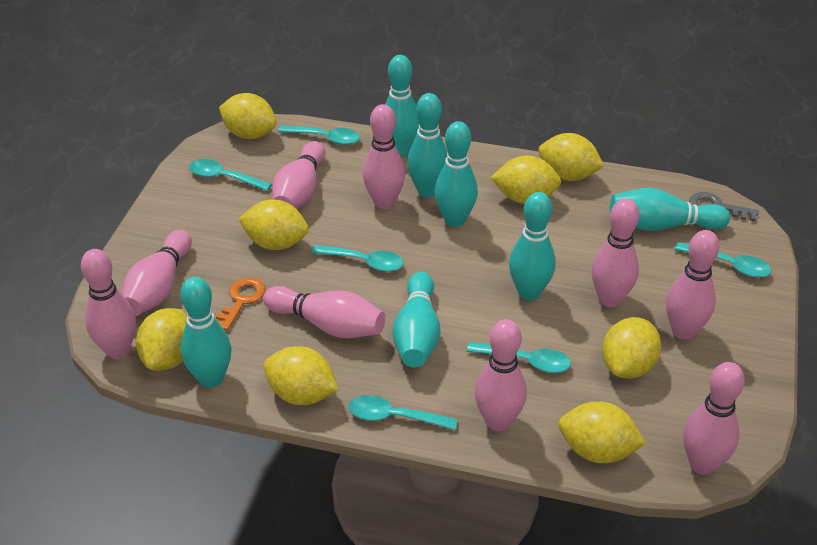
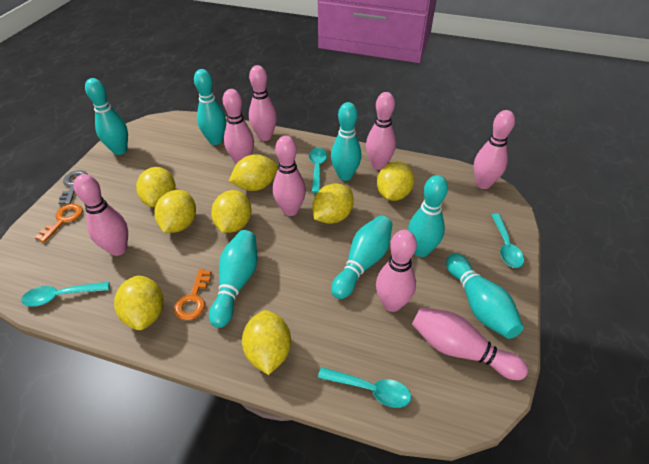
orange key: 1 -> 2
pink bowling pin: 9 -> 8
turquoise spoon: 6 -> 4

